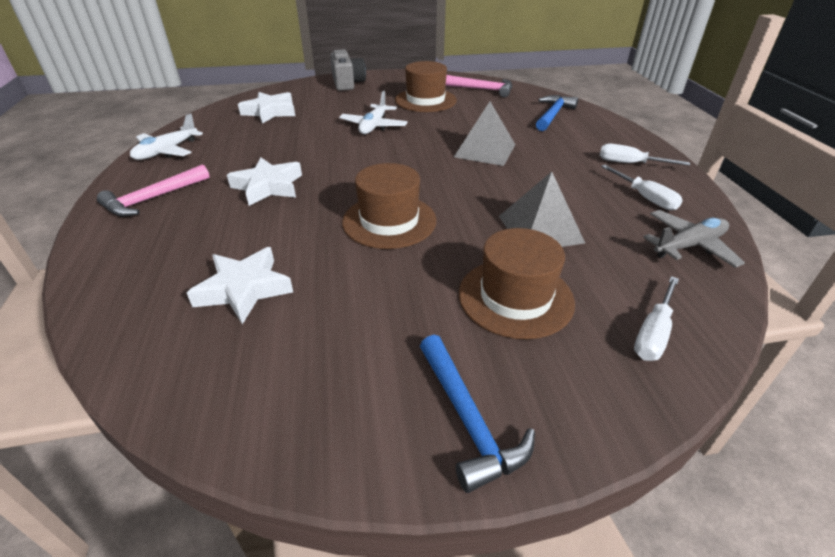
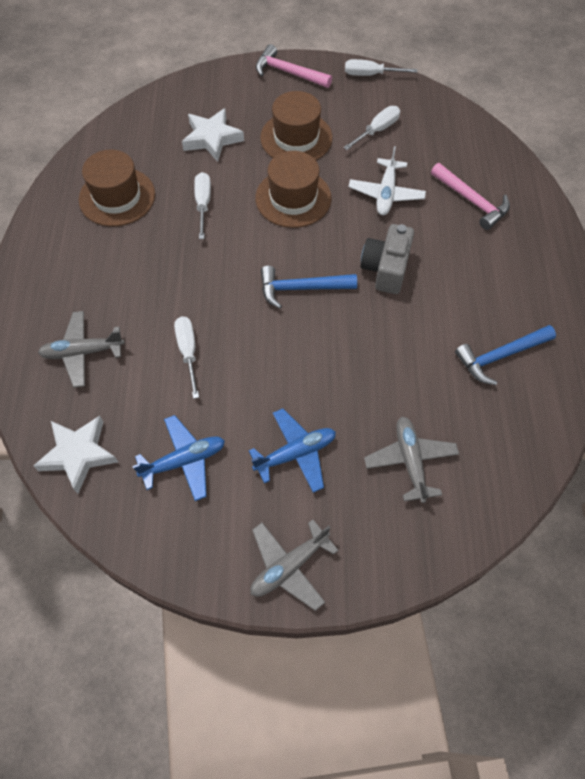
blue plane: 0 -> 2
grey plane: 1 -> 3
grey pyramid: 2 -> 0
white plane: 2 -> 1
white screwdriver: 3 -> 4
white star: 3 -> 2

